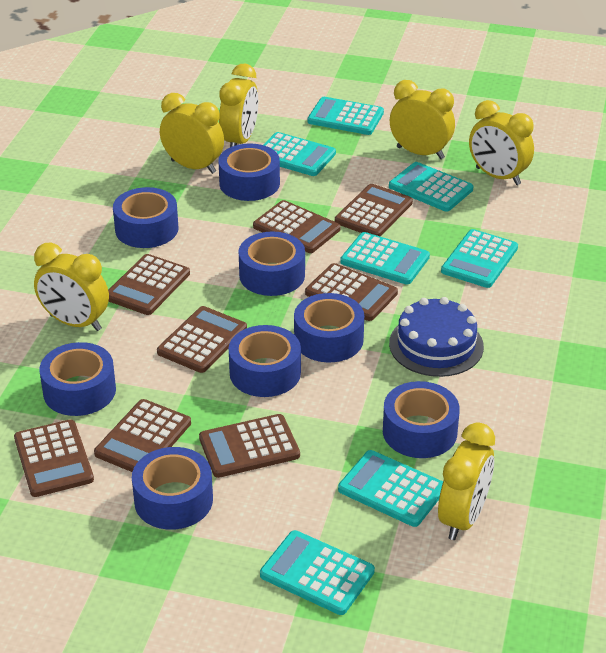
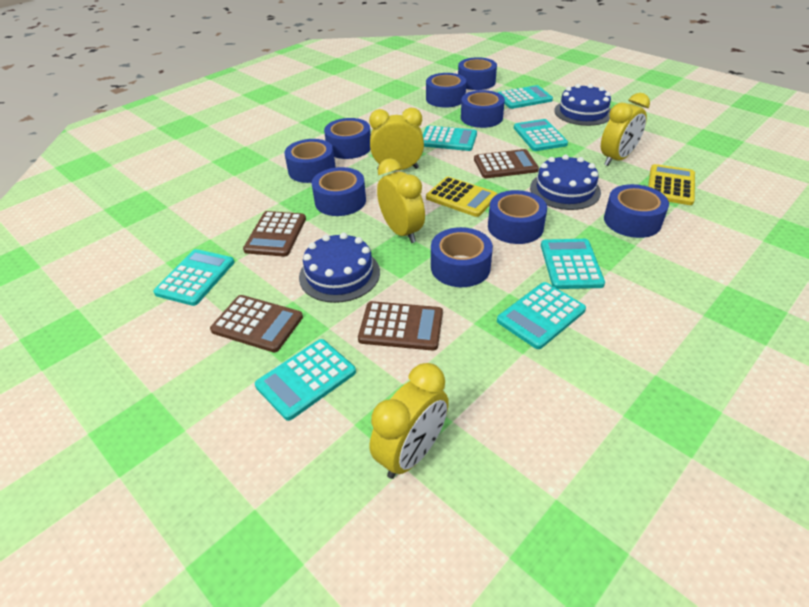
blue cake: 1 -> 3
blue tape: 8 -> 9
brown calculator: 8 -> 4
yellow calculator: 0 -> 2
yellow clock: 6 -> 4

